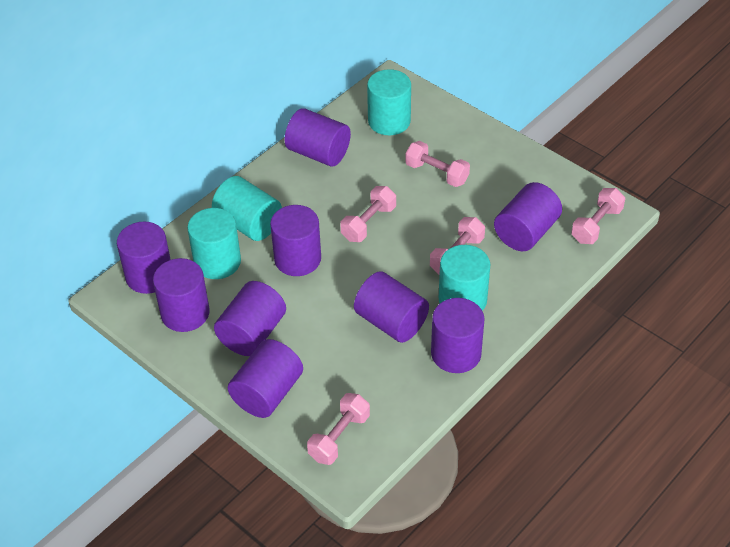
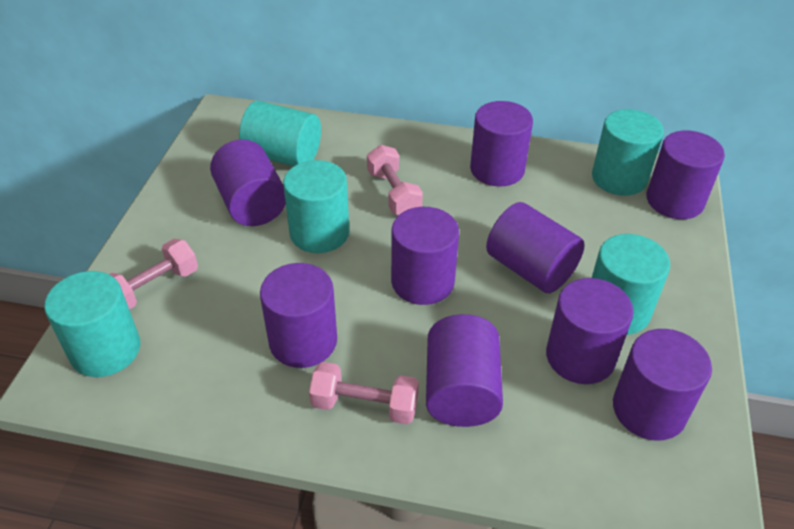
pink dumbbell: 5 -> 3
turquoise cylinder: 4 -> 5

